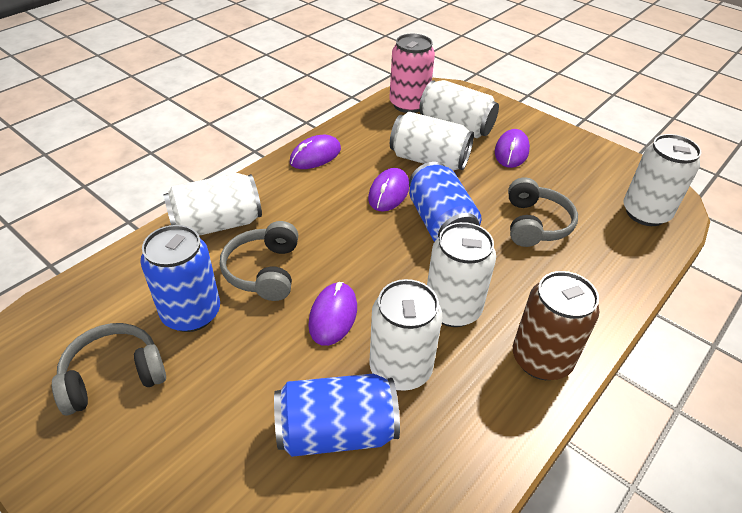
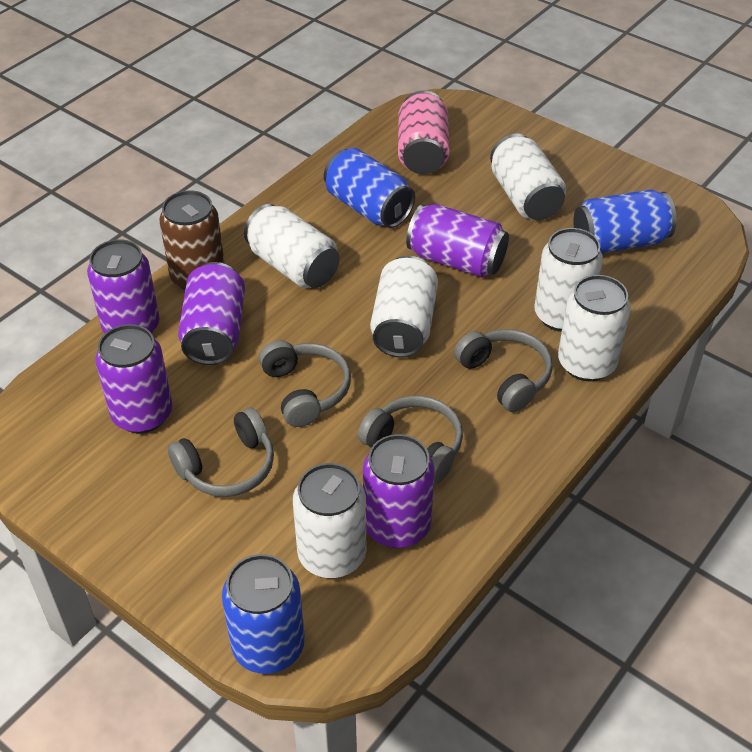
grey headphones: 3 -> 4
purple can: 0 -> 5
purple mouse: 4 -> 0

